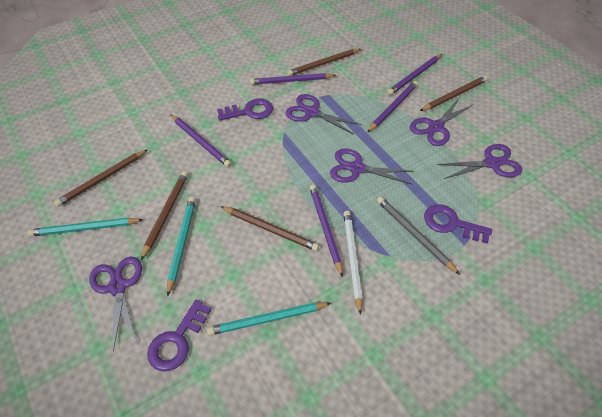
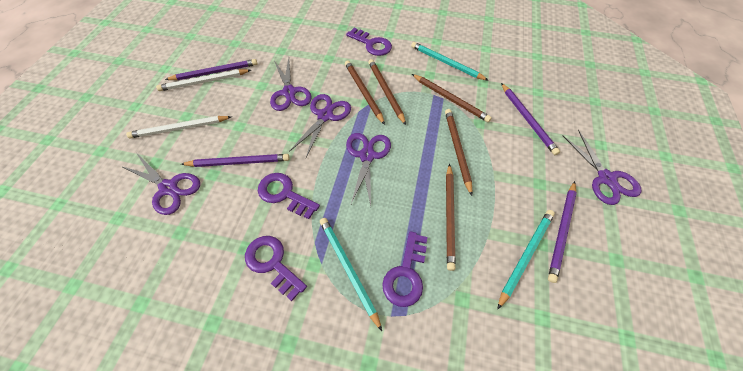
grey pencil: 1 -> 0
purple key: 3 -> 4
purple pencil: 5 -> 4
white pencil: 1 -> 2

